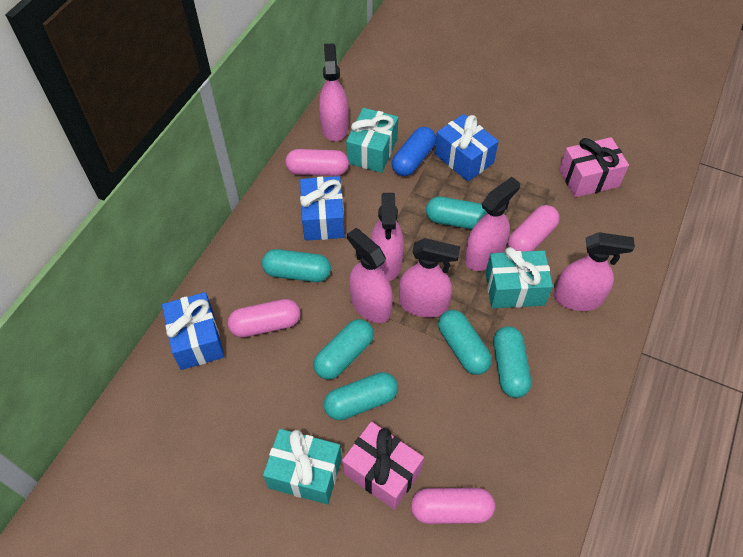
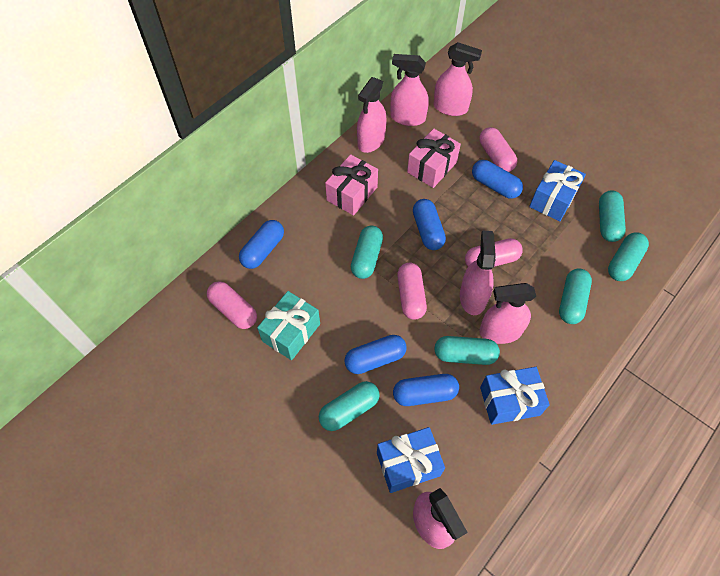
blue capsule: 1 -> 5
turquoise gift: 3 -> 1

